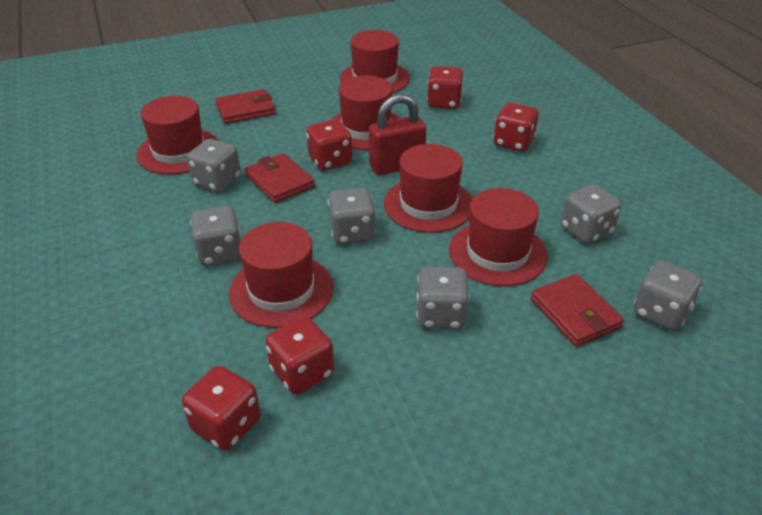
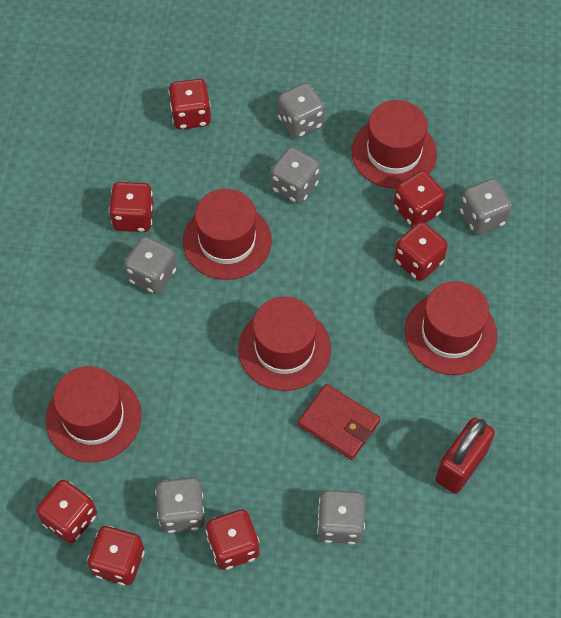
red dice: 5 -> 7
red hat: 6 -> 5
red wallet: 3 -> 1

